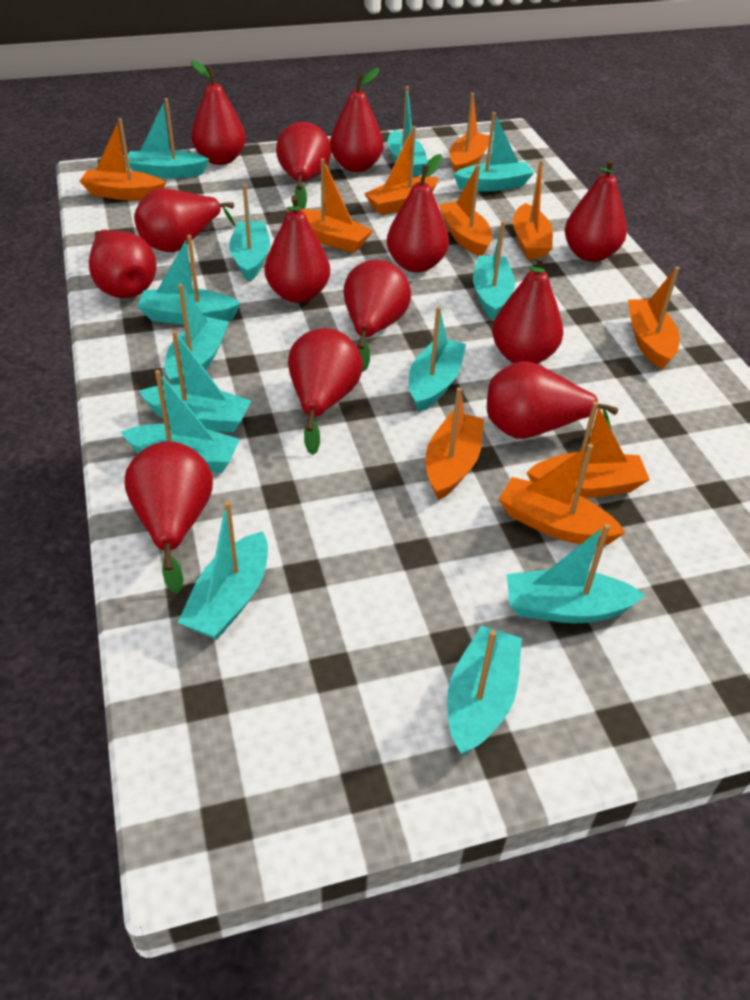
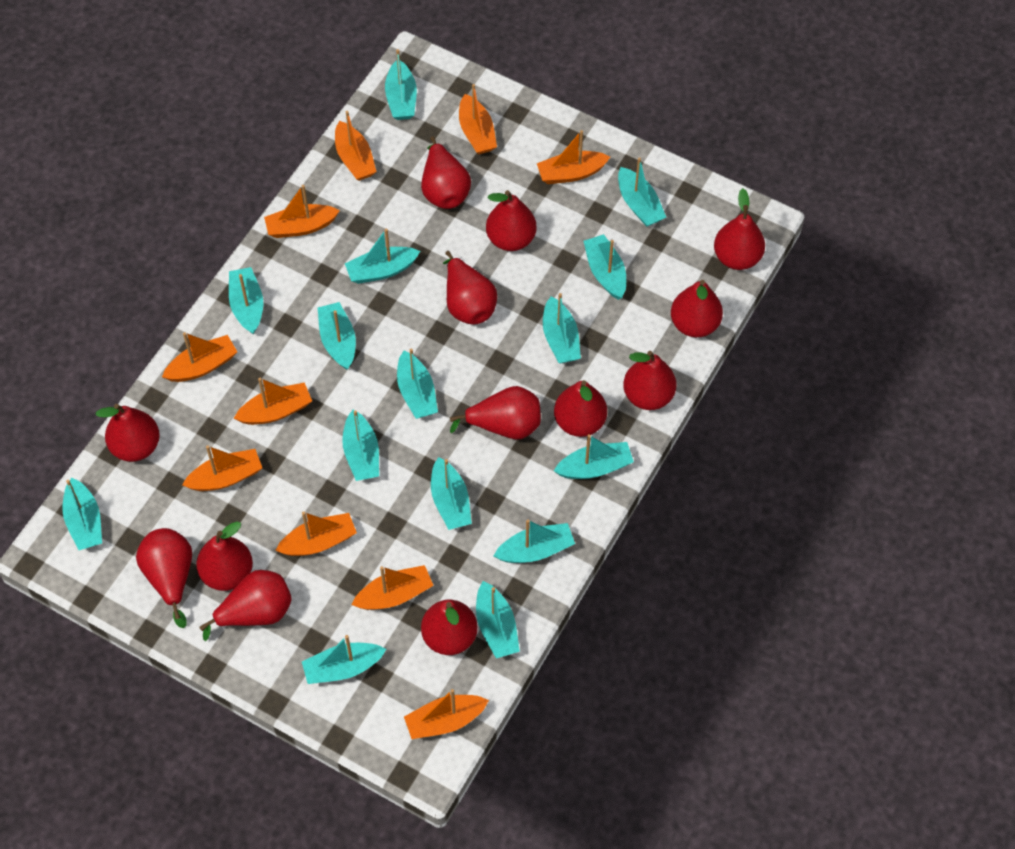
turquoise boat: 13 -> 15

